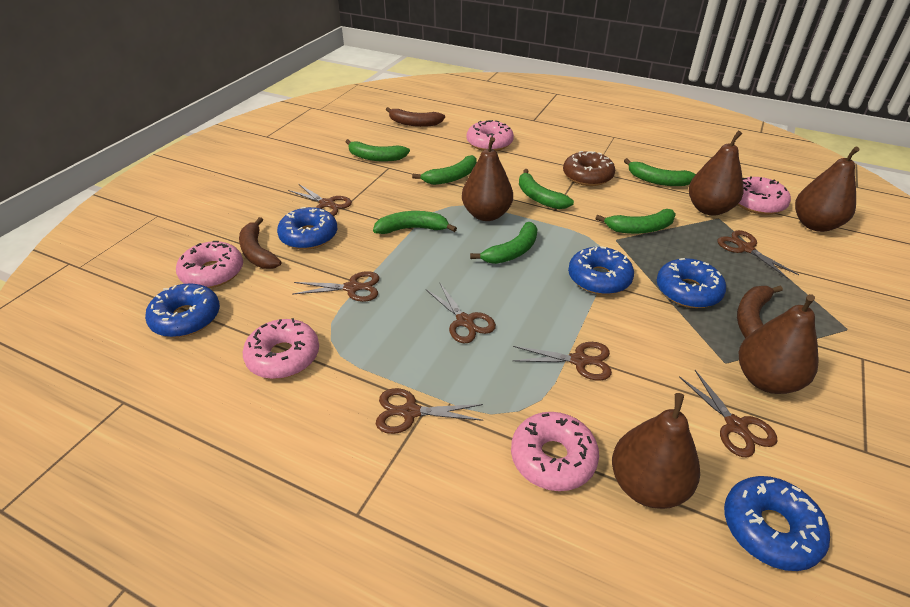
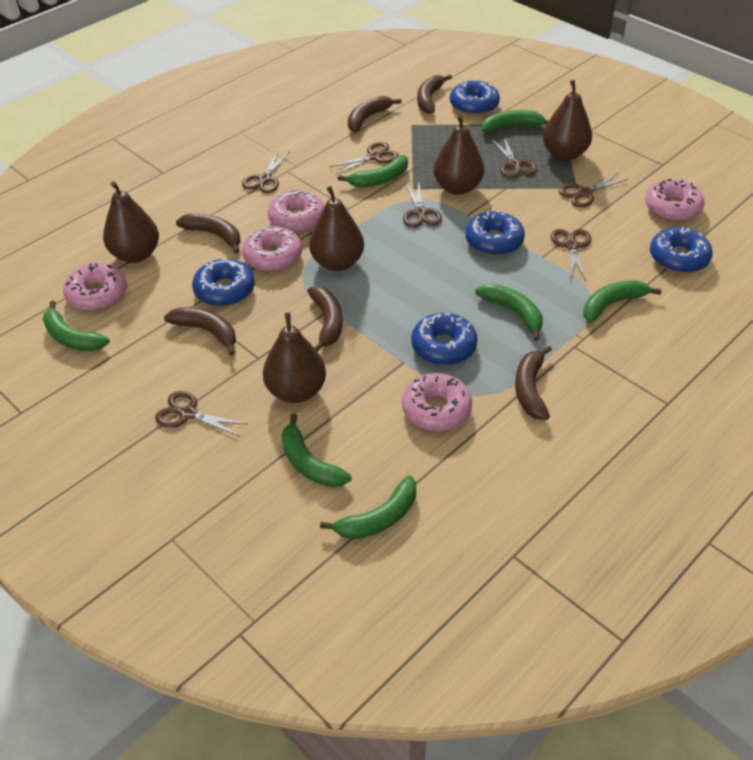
brown banana: 3 -> 6
brown donut: 1 -> 0

